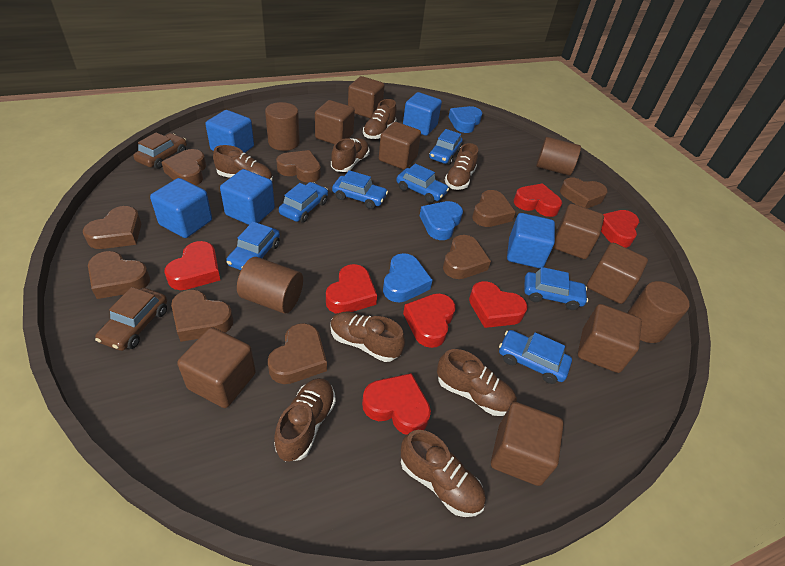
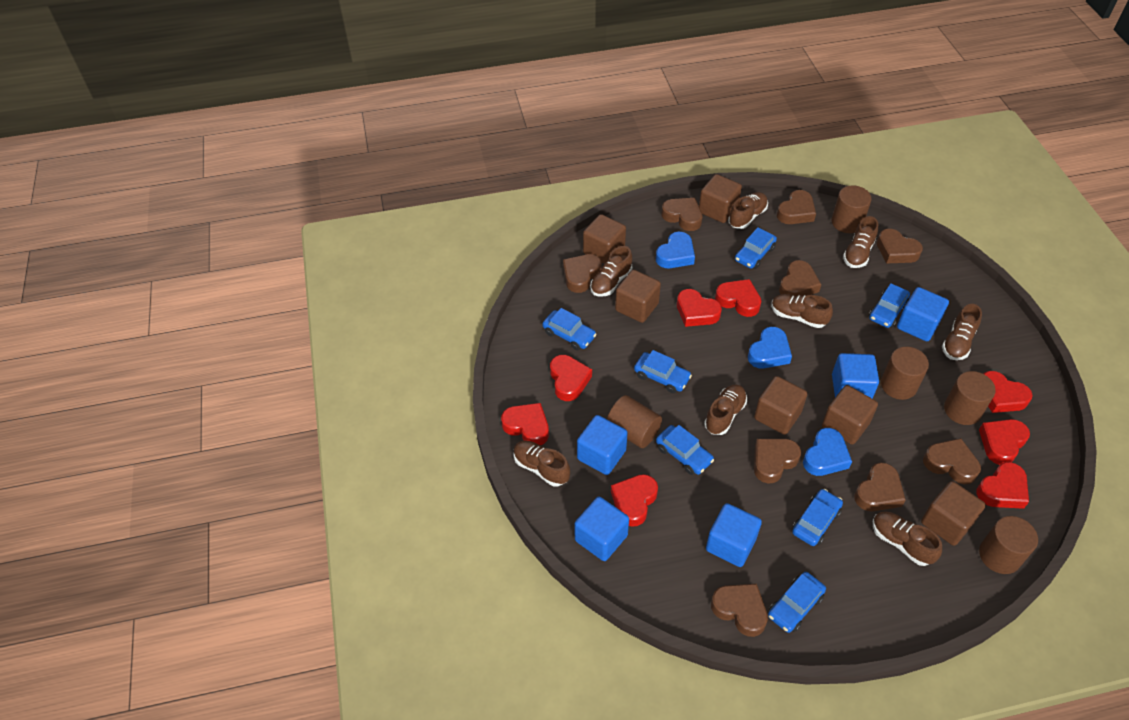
brown car: 2 -> 0
brown cube: 8 -> 6
brown cylinder: 4 -> 5
red heart: 7 -> 8

